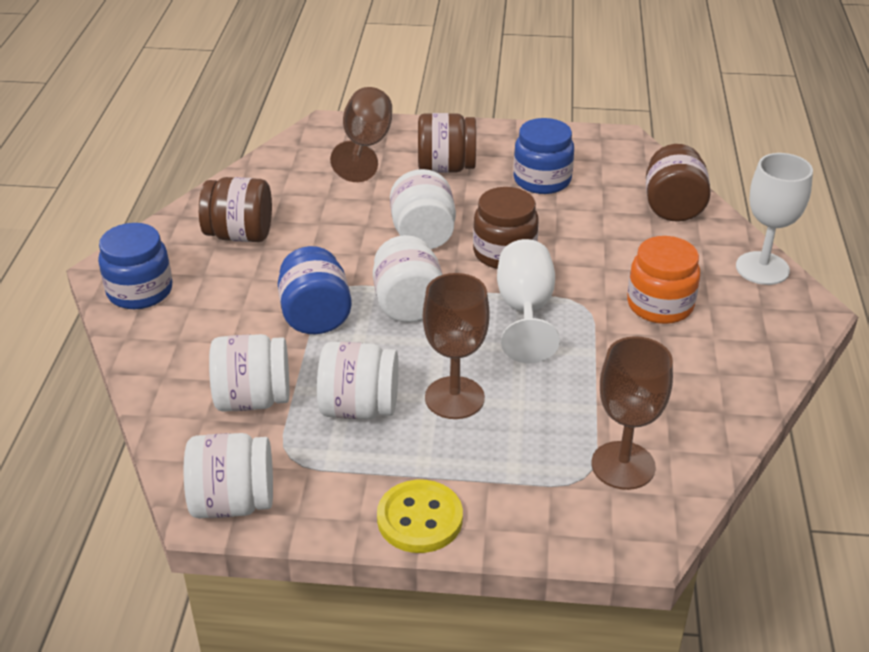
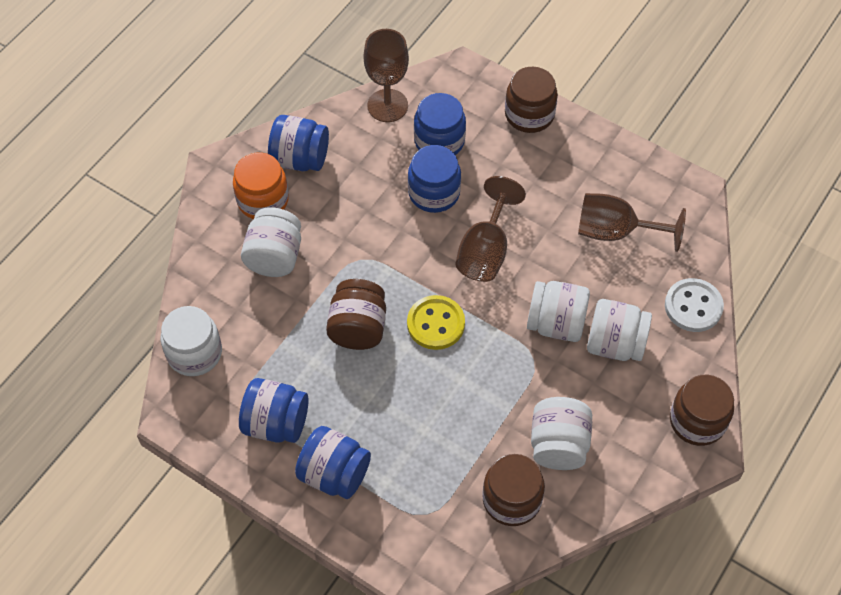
blue jar: 3 -> 5
white button: 0 -> 1
white goblet: 2 -> 0

